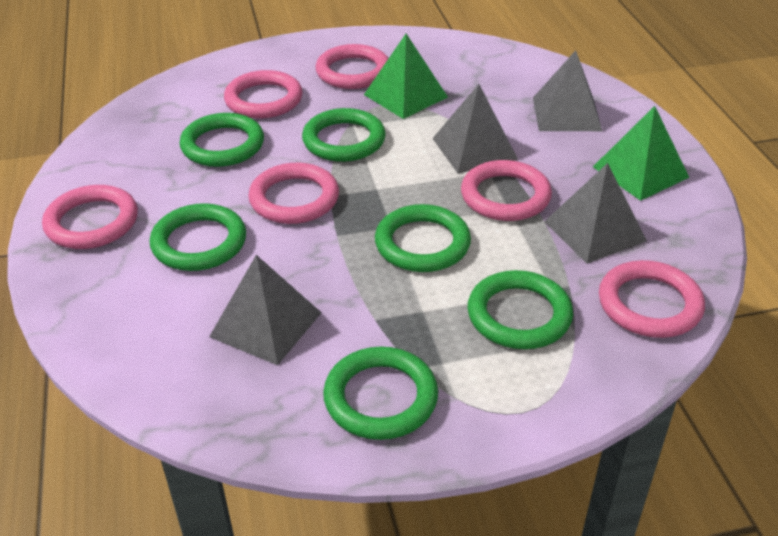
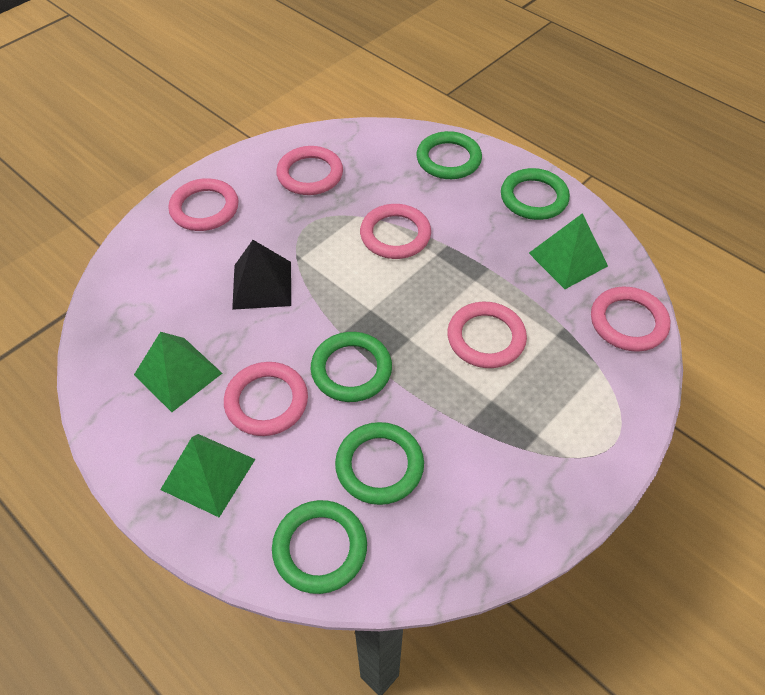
black pyramid: 0 -> 1
green pyramid: 2 -> 3
green ring: 6 -> 5
grey pyramid: 4 -> 0

